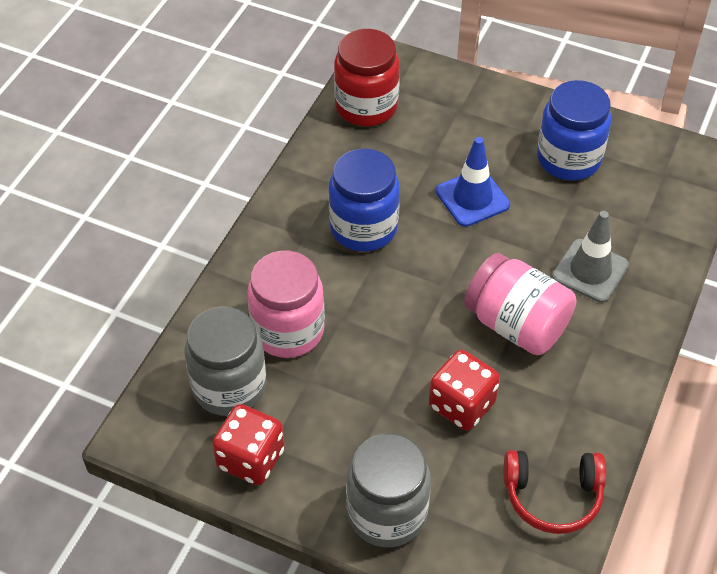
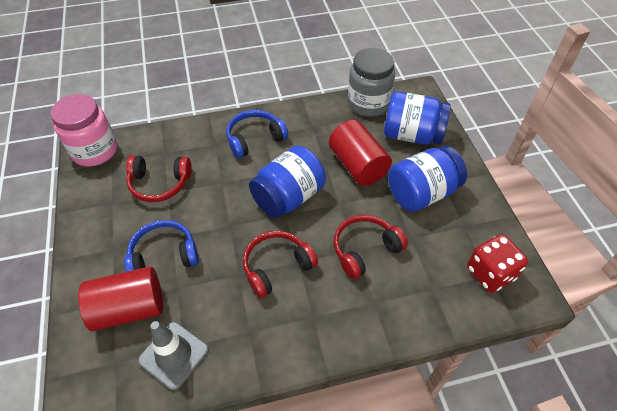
blue headphones: 0 -> 2
blue jar: 2 -> 3
blue traffic cone: 1 -> 0
grey jar: 2 -> 1
pink jar: 2 -> 1
red cylinder: 0 -> 2
red dice: 2 -> 1
red headphones: 1 -> 3
red jar: 1 -> 0

